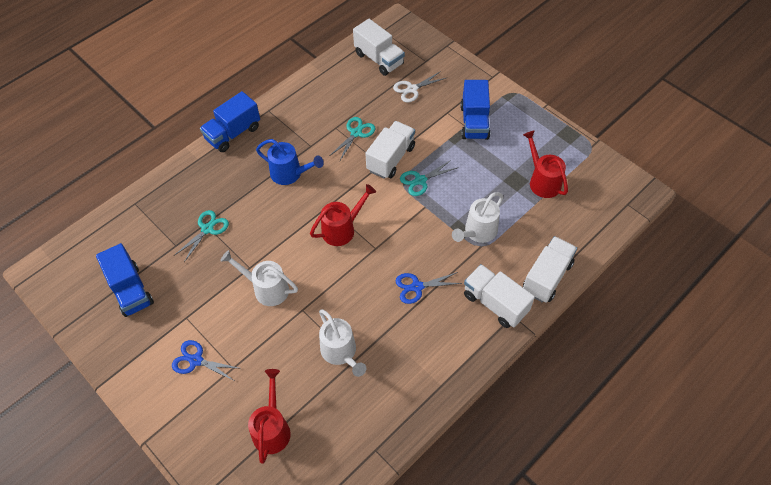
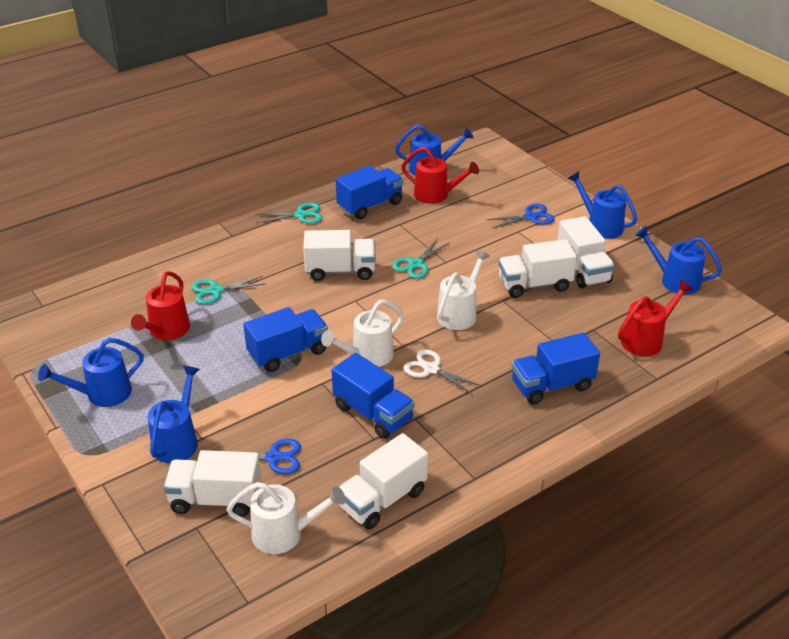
blue truck: 3 -> 4
blue watering can: 1 -> 5
white truck: 4 -> 5

